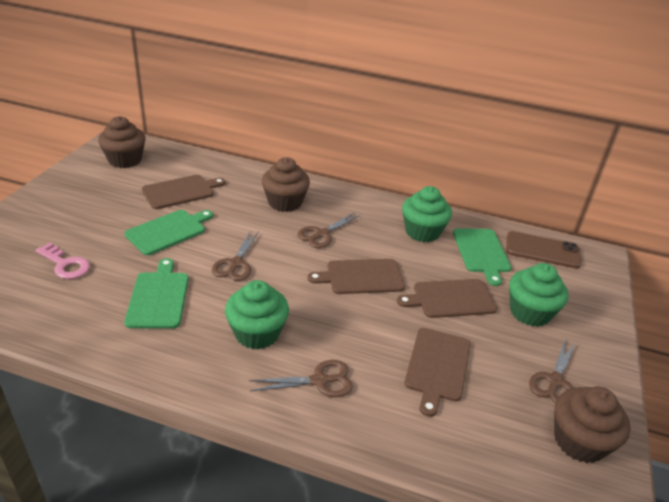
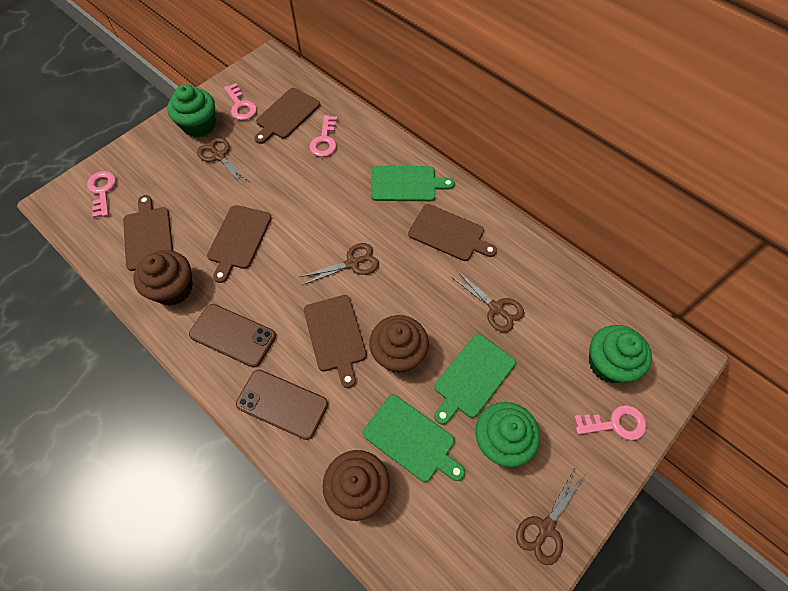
brown cutting board: 4 -> 5
brown phone: 1 -> 2
pink key: 1 -> 4

